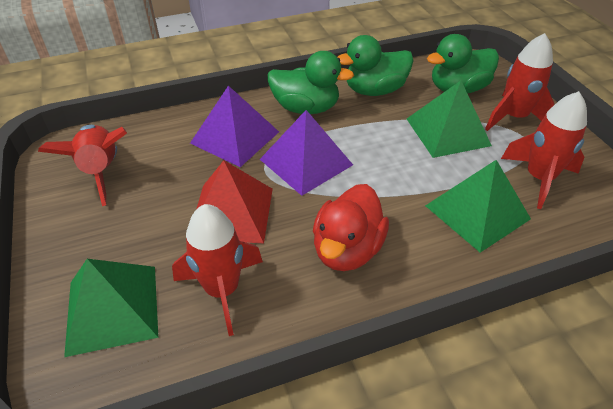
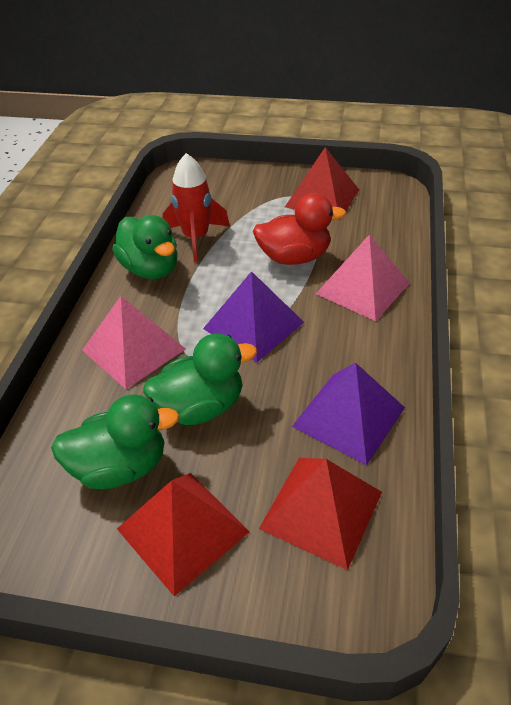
green pyramid: 3 -> 0
pink pyramid: 0 -> 2
red pyramid: 1 -> 3
red rocket: 4 -> 1

